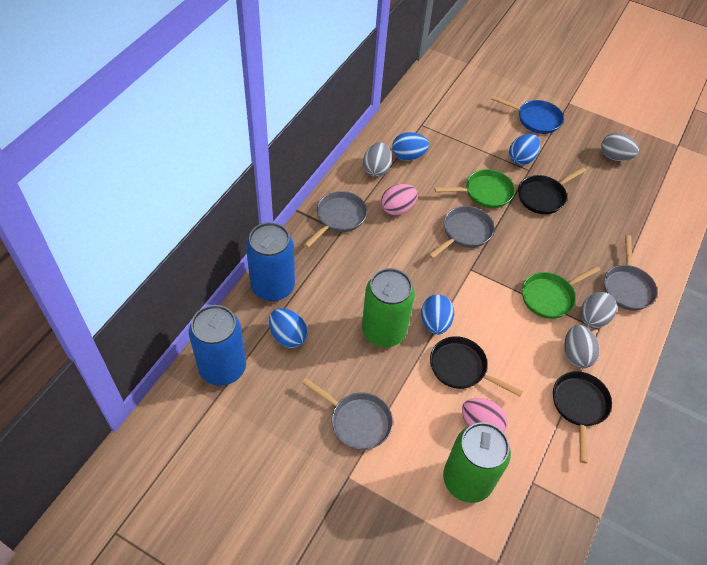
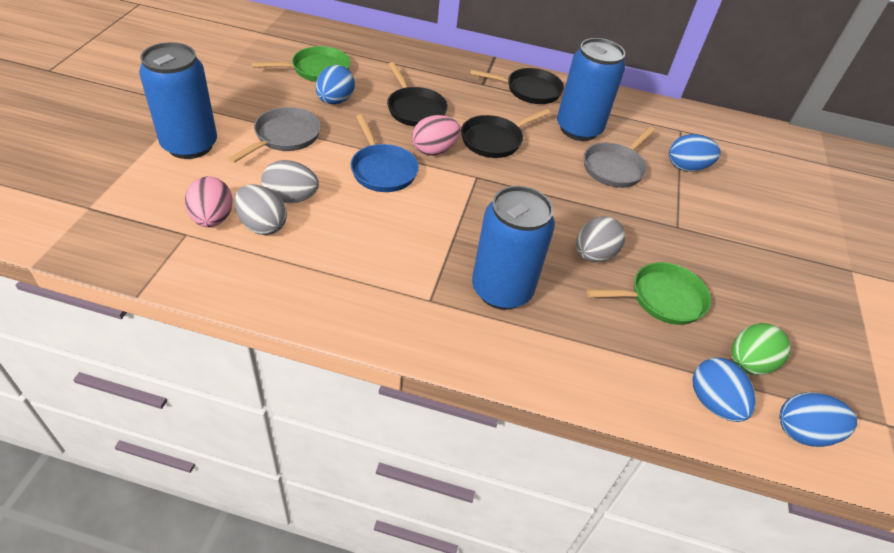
blue can: 2 -> 3
green can: 2 -> 0
green egg: 0 -> 1
grey egg: 4 -> 3
grey pan: 4 -> 2

